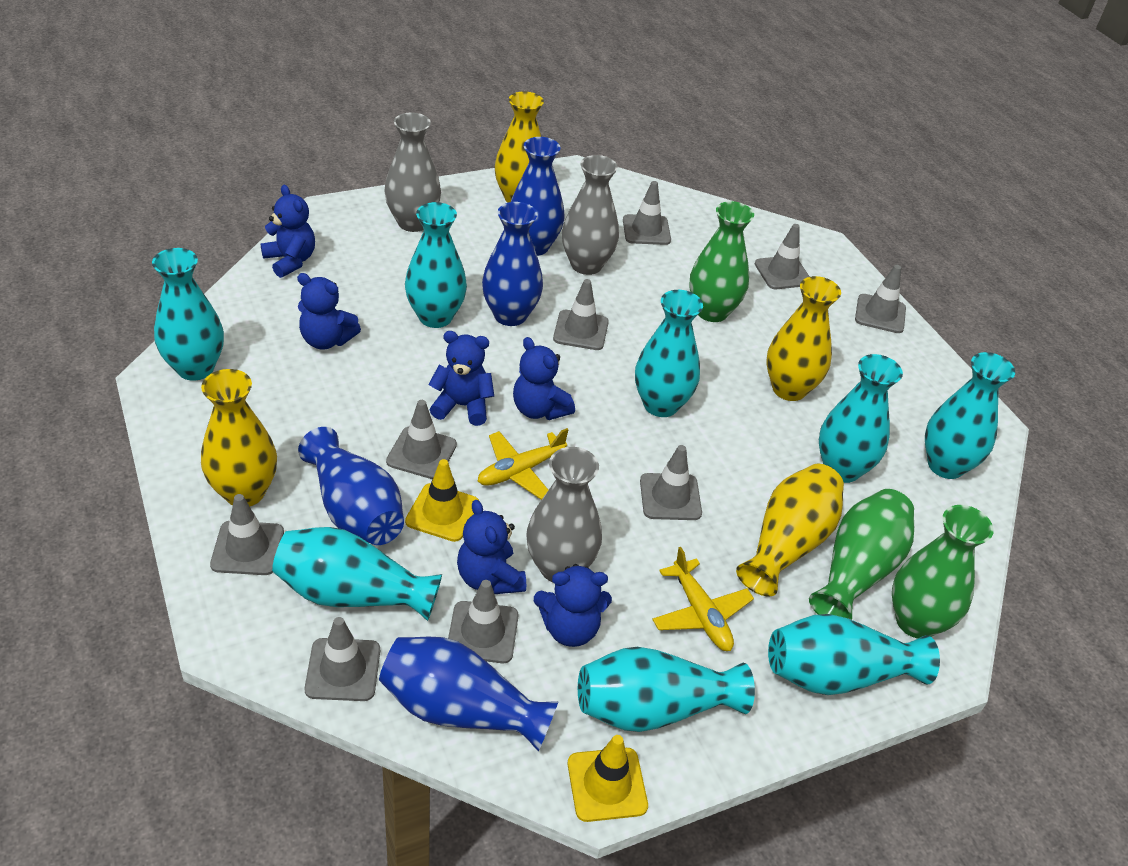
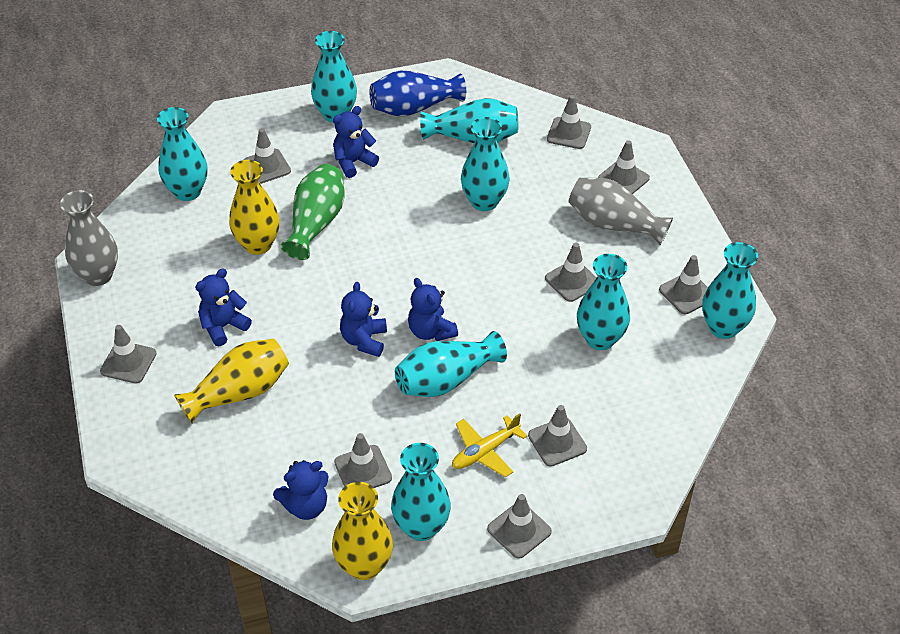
blue teddy bear: 6 -> 5
blue vase: 4 -> 1
green vase: 3 -> 1
grey vase: 3 -> 2
yellow plane: 2 -> 1
yellow traffic cone: 2 -> 0
yellow vase: 4 -> 3

